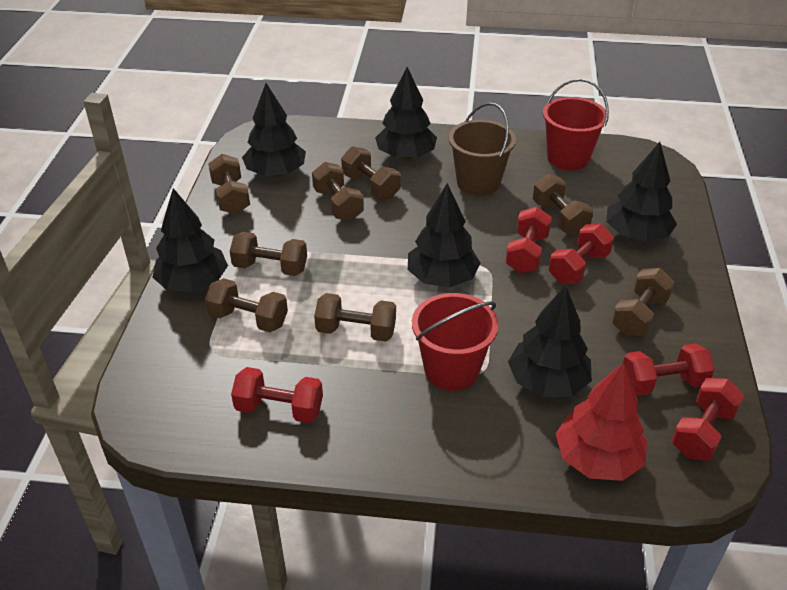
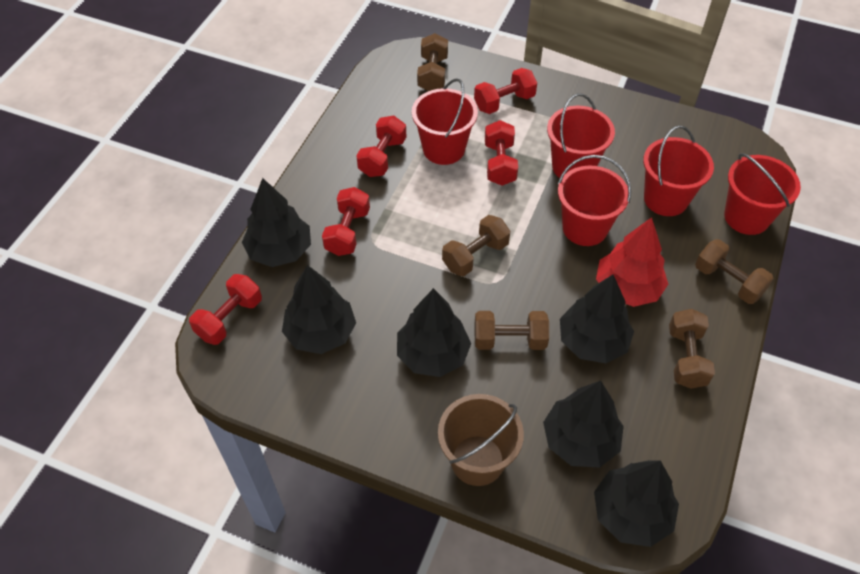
brown dumbbell: 8 -> 5
red bucket: 2 -> 5

